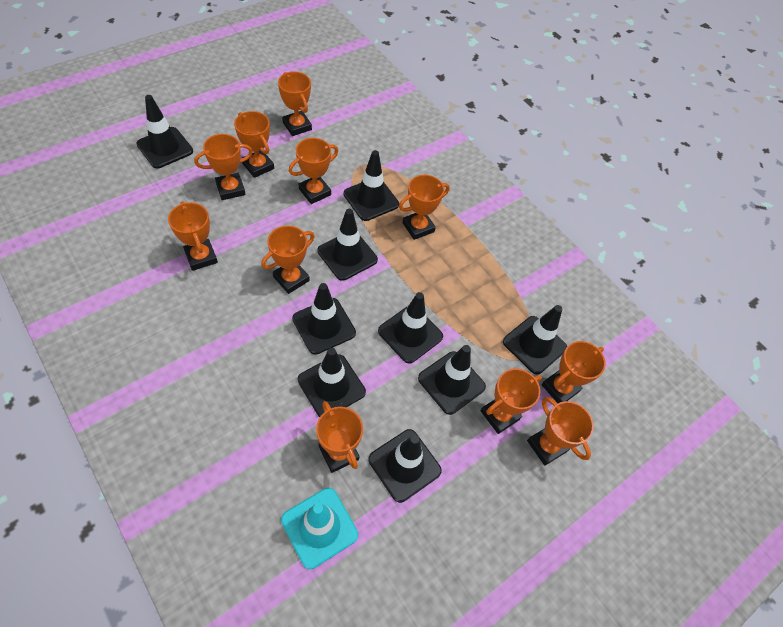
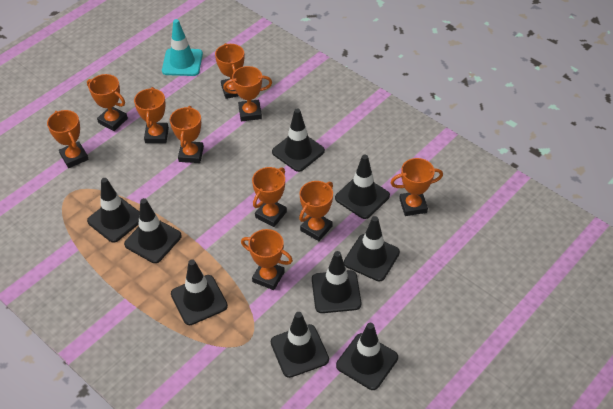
orange trophy: 11 -> 10

